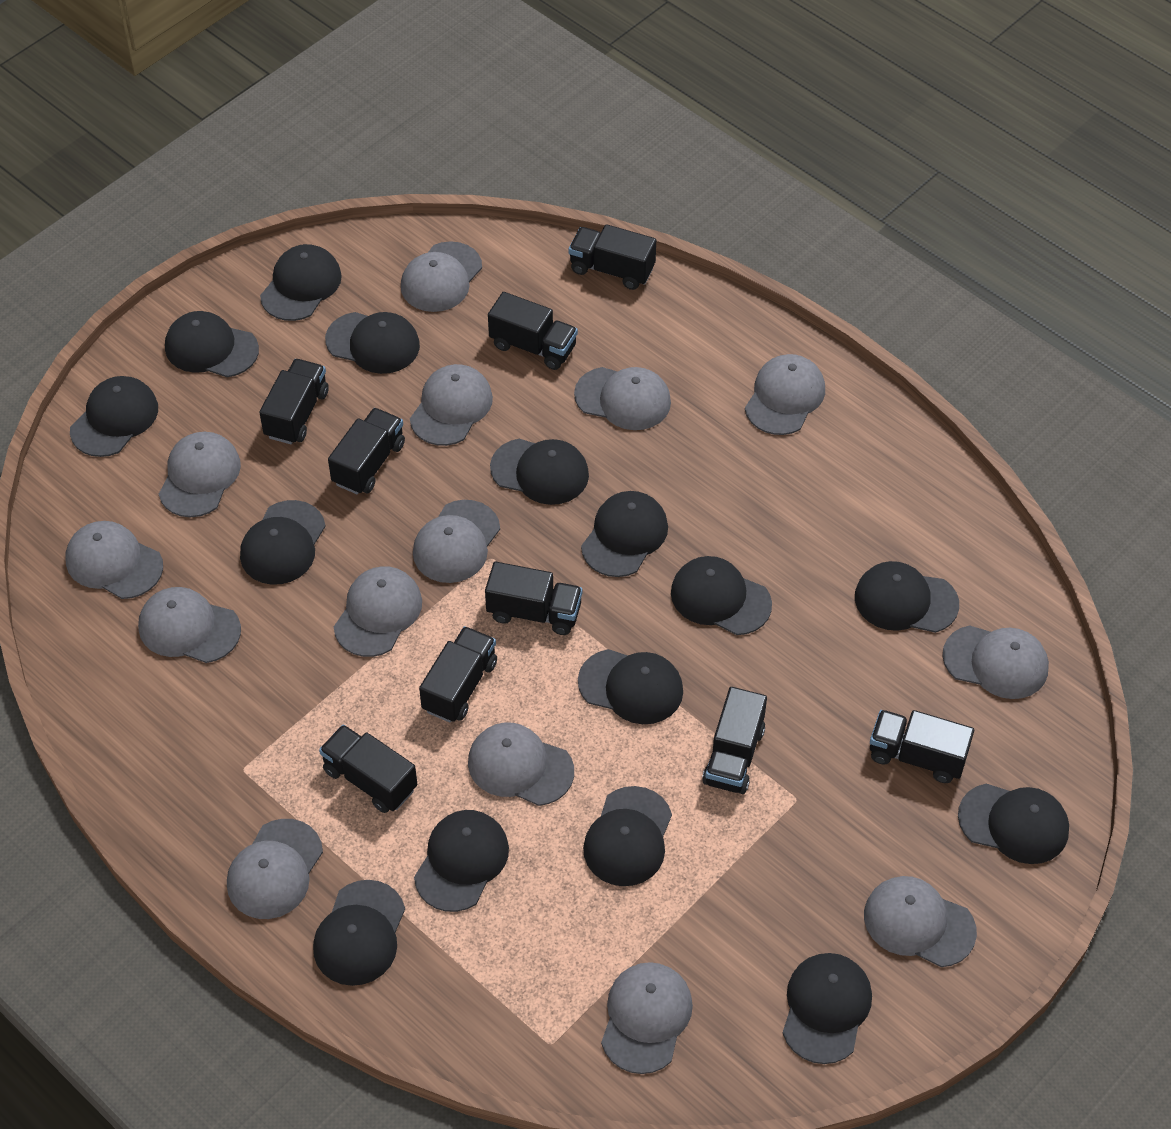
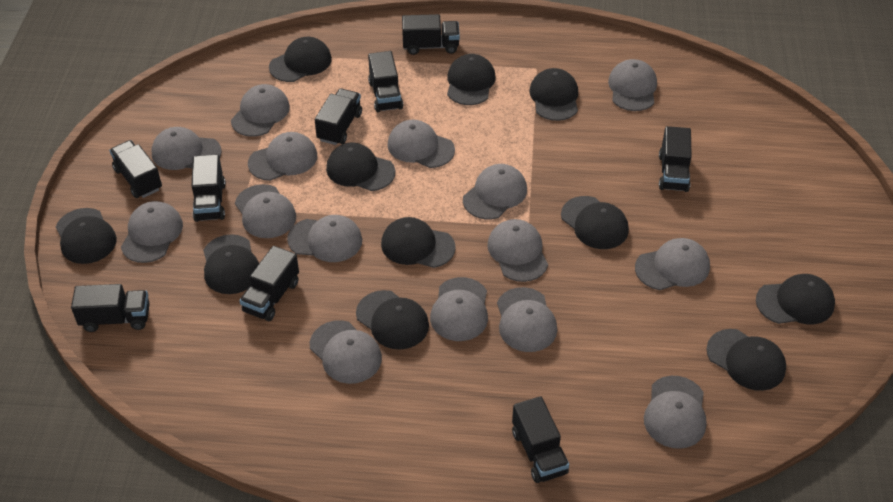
black cap: 15 -> 11
grey cap: 14 -> 15

